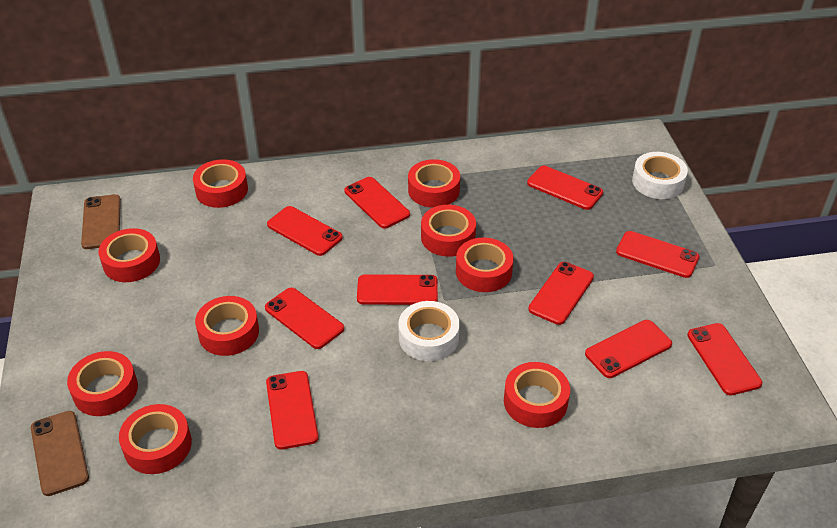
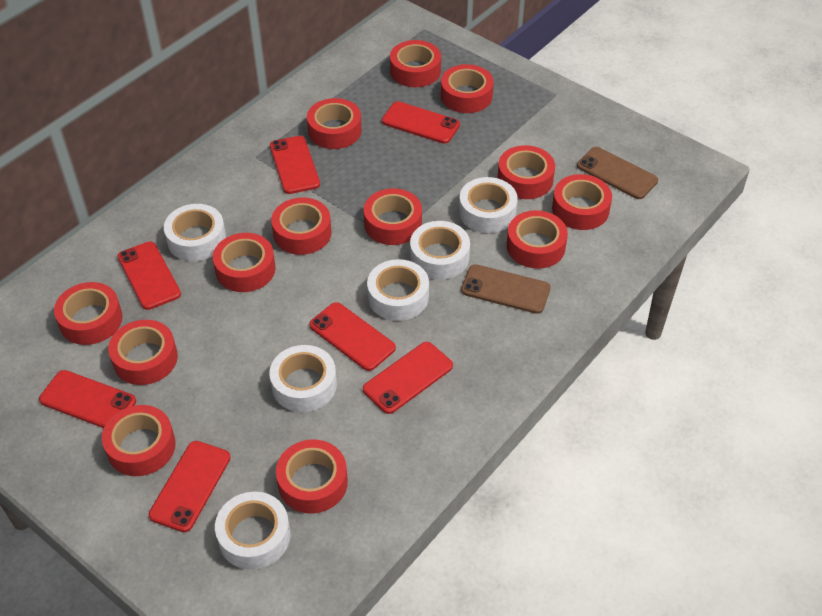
red phone: 10 -> 7
red tape: 9 -> 13
white tape: 2 -> 6

